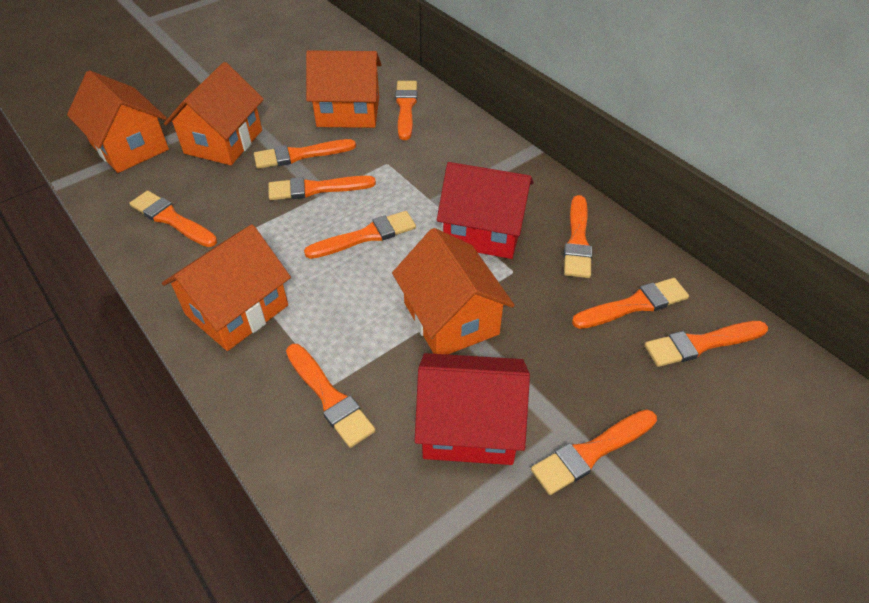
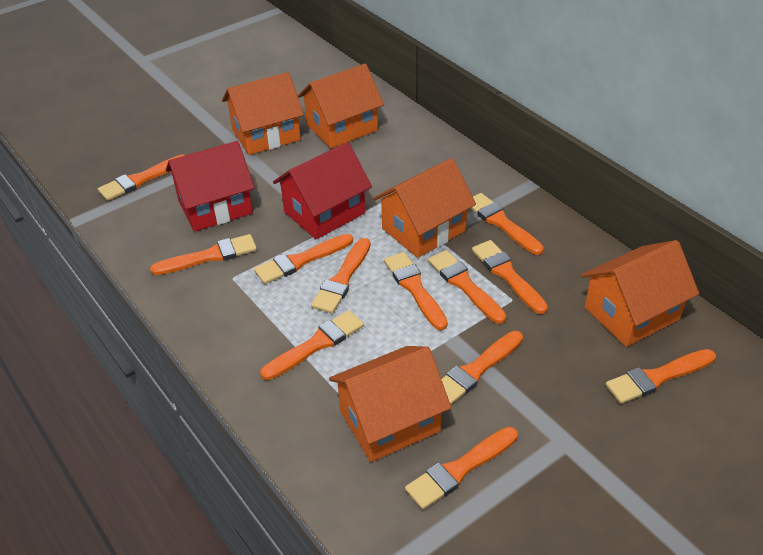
orange brush: 10 -> 12

